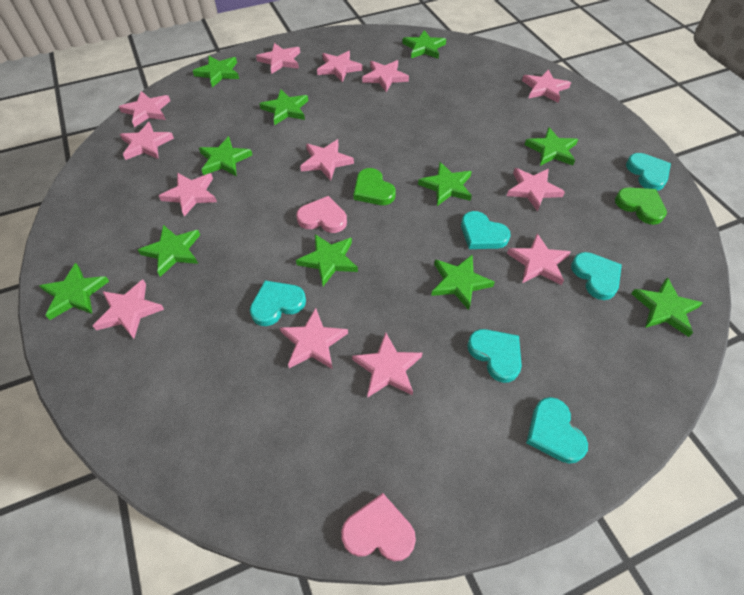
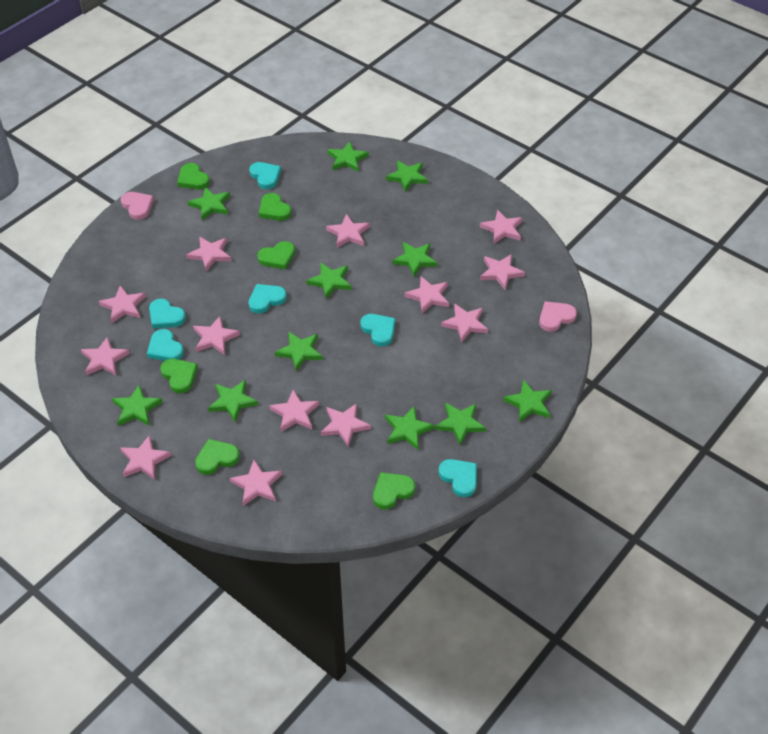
green heart: 2 -> 6

